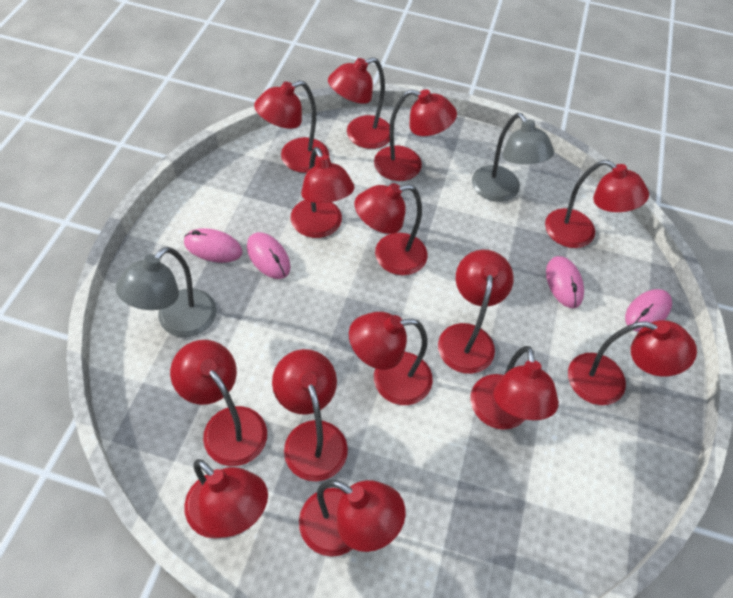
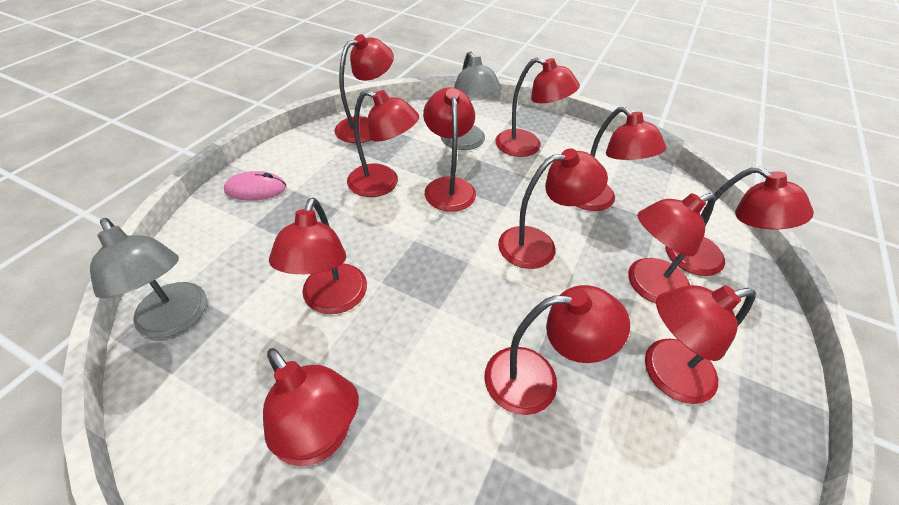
pink mouse: 4 -> 1
red lamp: 14 -> 12

